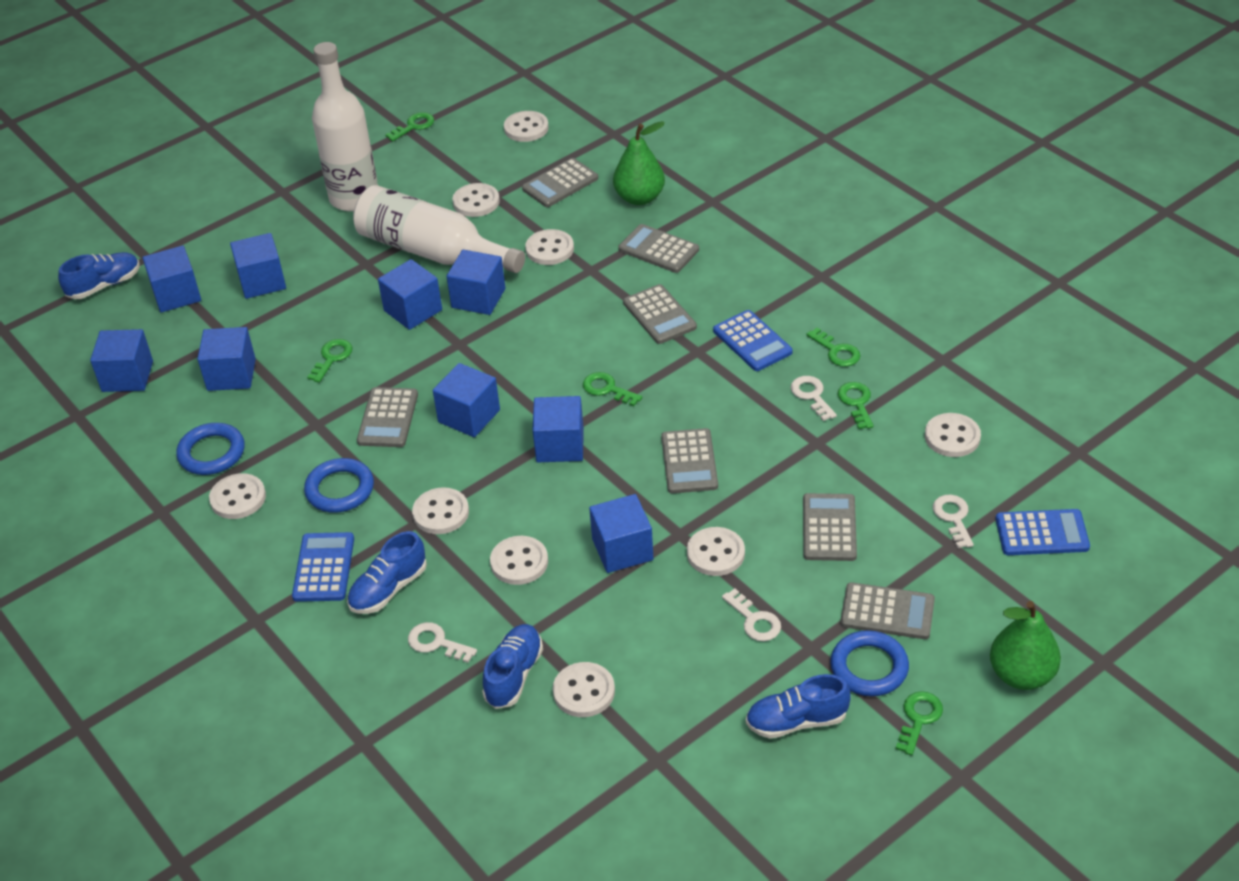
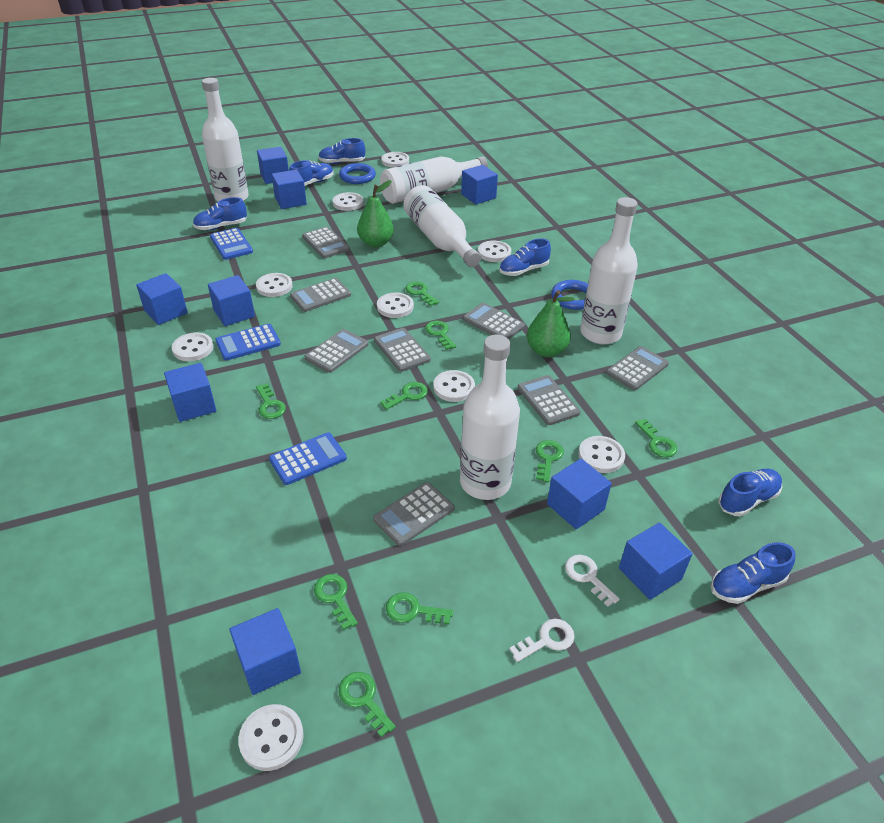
blue ring: 3 -> 2
blue shoe: 4 -> 6
green key: 6 -> 9
grey calculator: 7 -> 8
white bottle: 2 -> 5
white key: 4 -> 2

